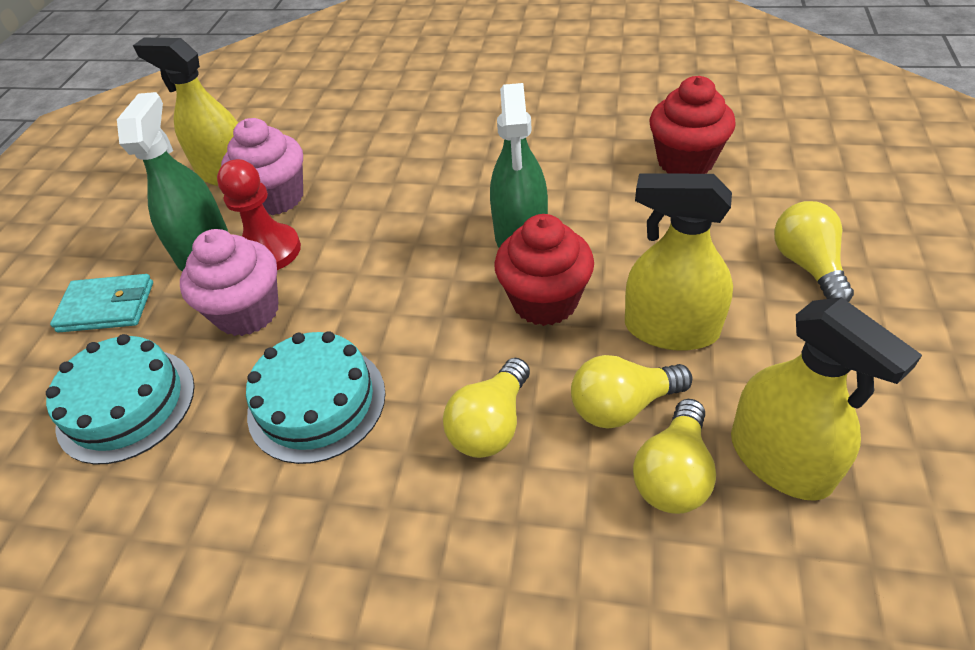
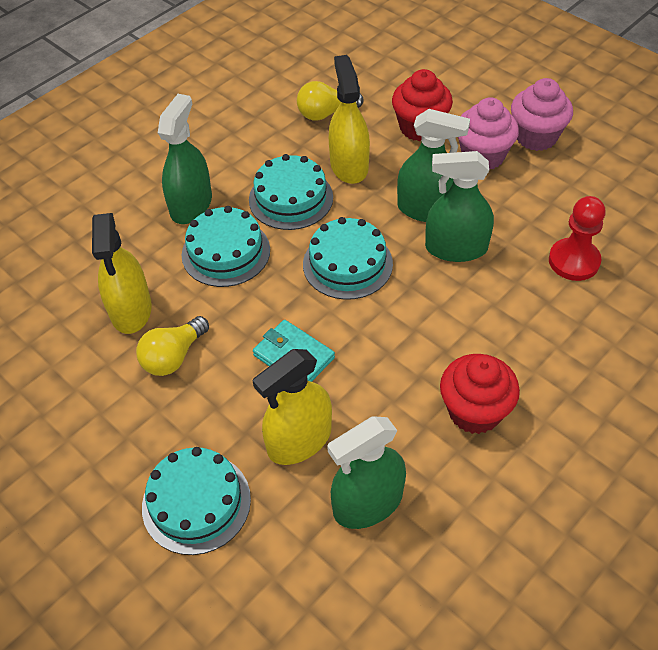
green spray bottle: 2 -> 4
turquoise cake: 2 -> 4
yellow light bulb: 4 -> 2

